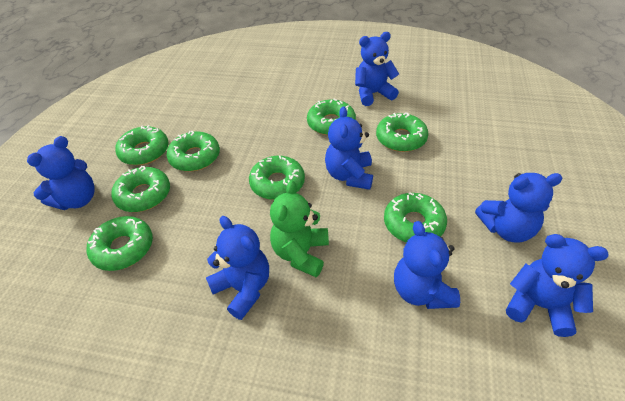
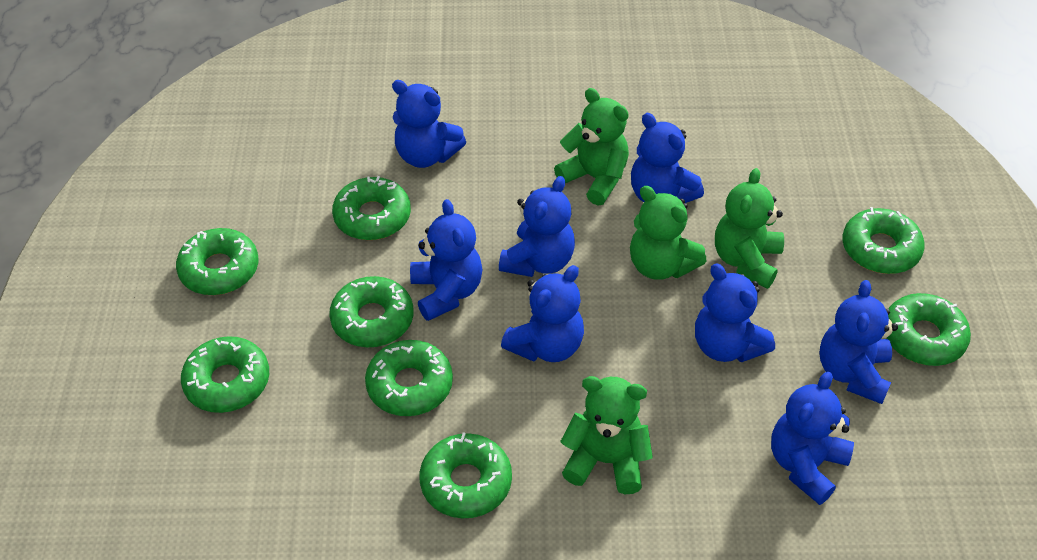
blue teddy bear: 7 -> 8
green teddy bear: 1 -> 4

